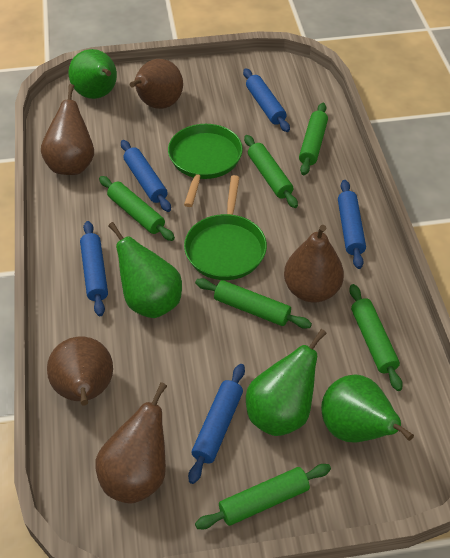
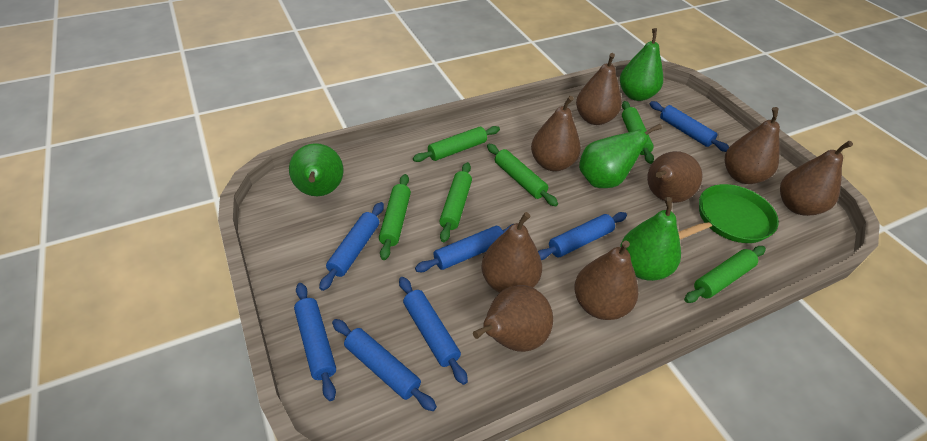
blue rolling pin: 5 -> 7
brown pear: 5 -> 8
green pan: 2 -> 1

